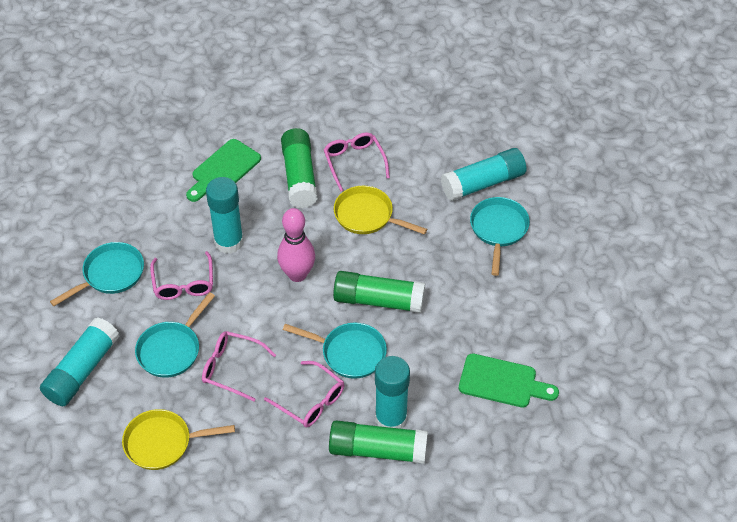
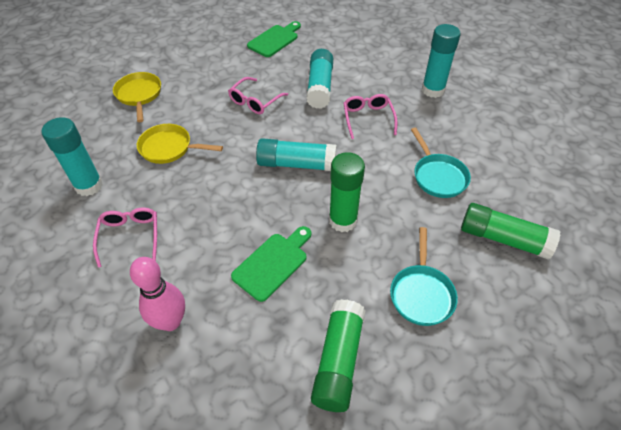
pink glasses: 4 -> 3
turquoise pan: 4 -> 2

